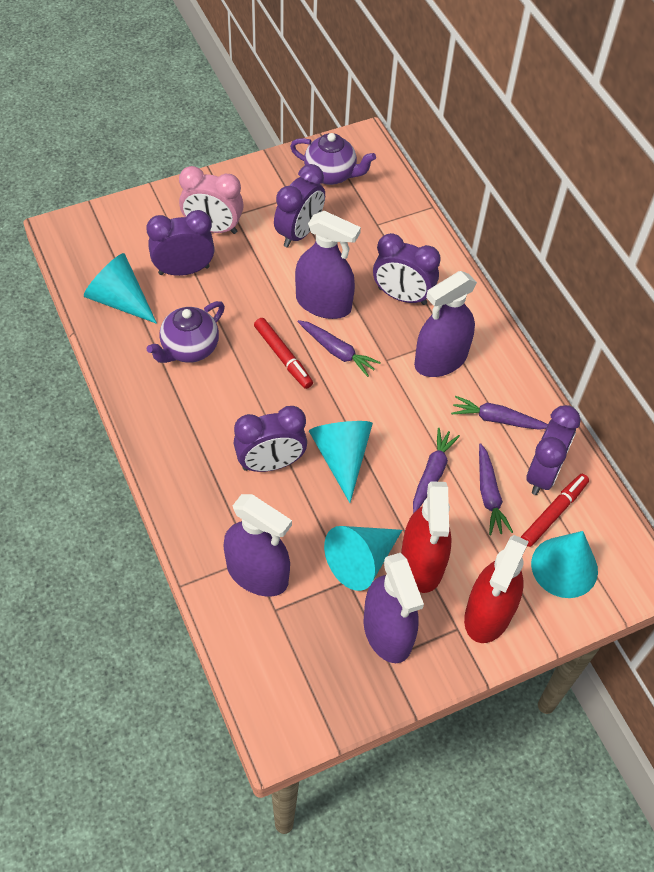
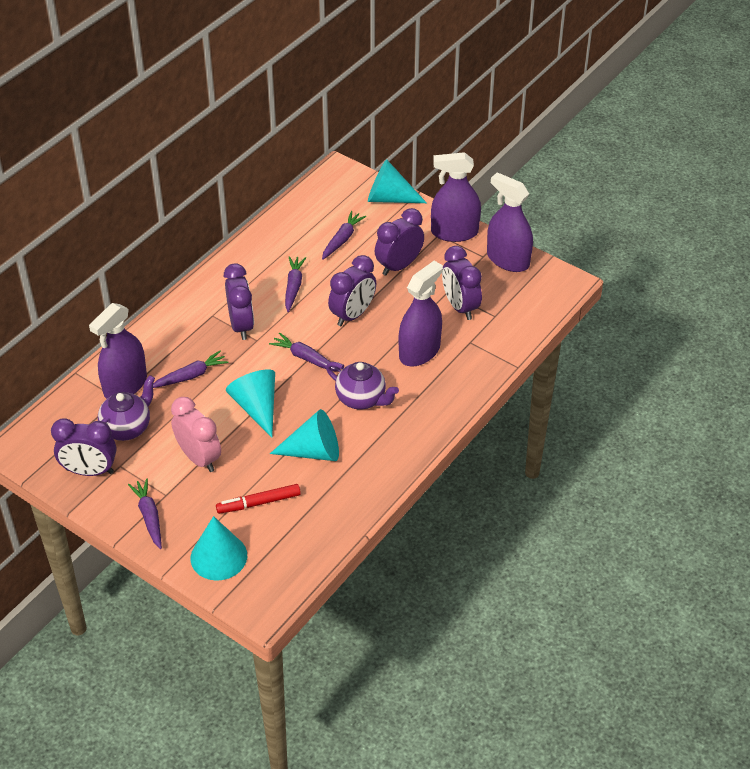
purple carrot: 4 -> 5
red marker: 2 -> 1
red spray bottle: 2 -> 0

